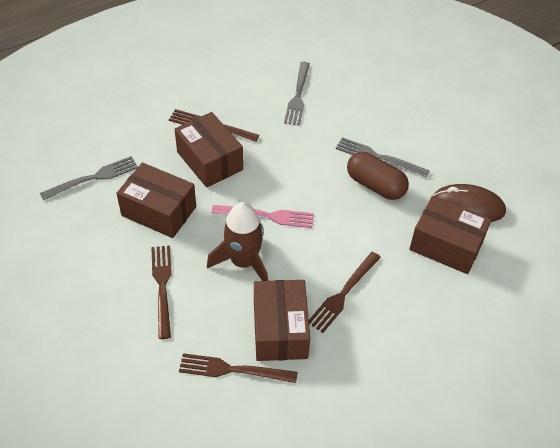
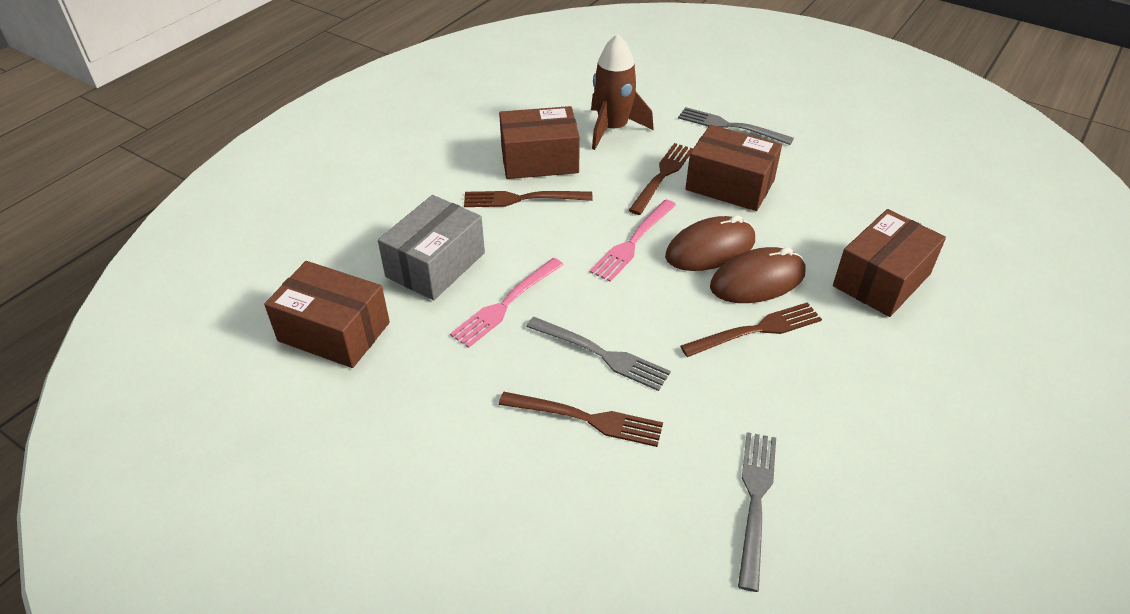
brown capsule: 1 -> 0
brown mouse: 1 -> 2
grey box: 0 -> 1
pink fork: 1 -> 2

